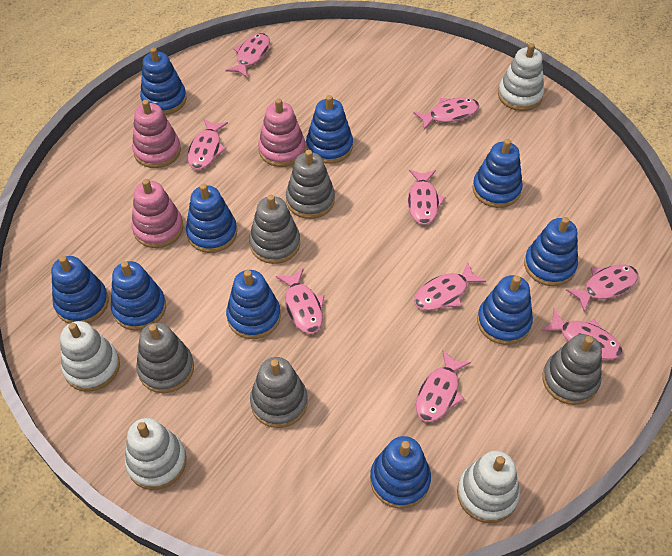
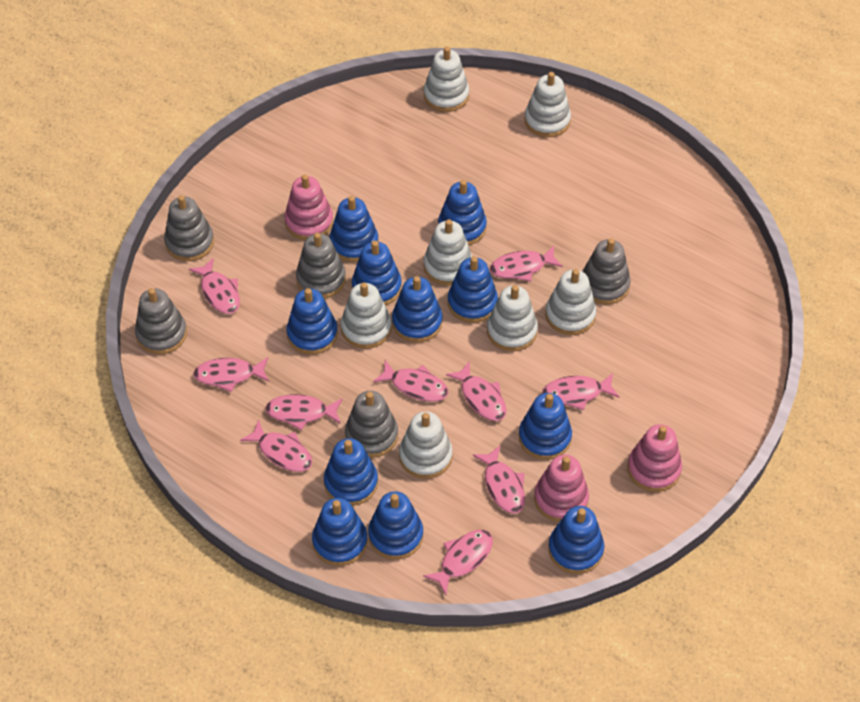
blue stacking toy: 10 -> 11
pink fish: 9 -> 10
white stacking toy: 4 -> 7

